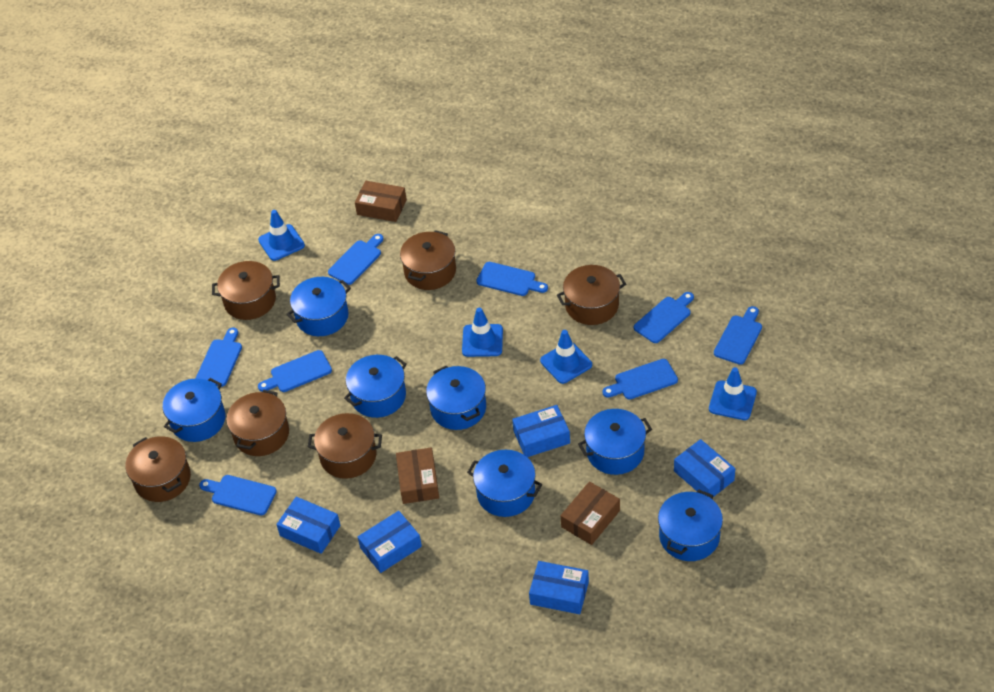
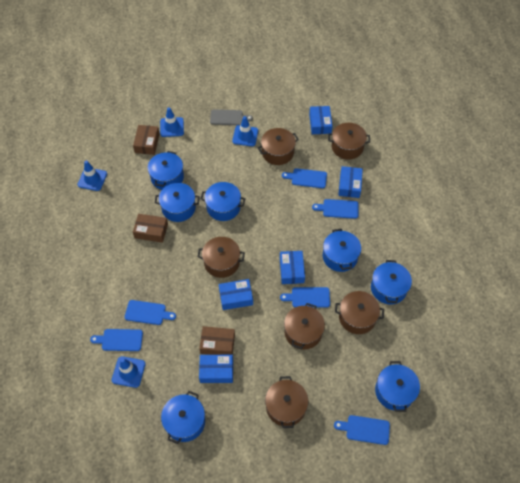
blue cutting board: 8 -> 6
grey cutting board: 0 -> 1

